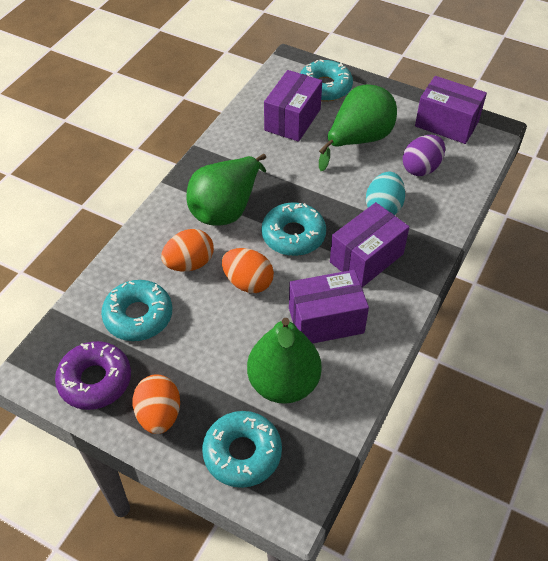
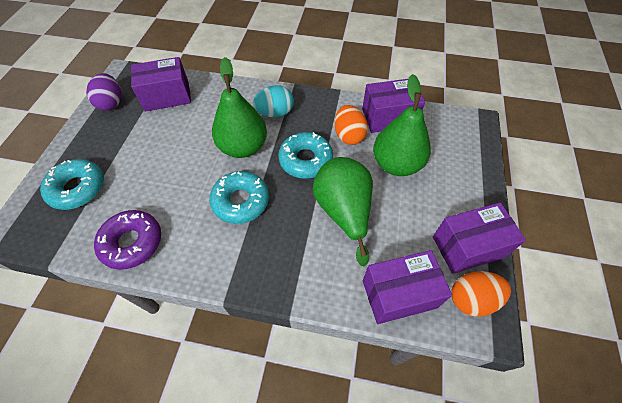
orange egg: 3 -> 2
turquoise donut: 4 -> 3

